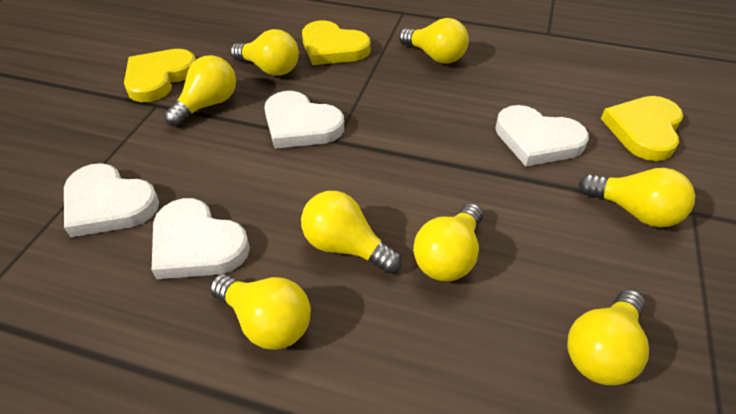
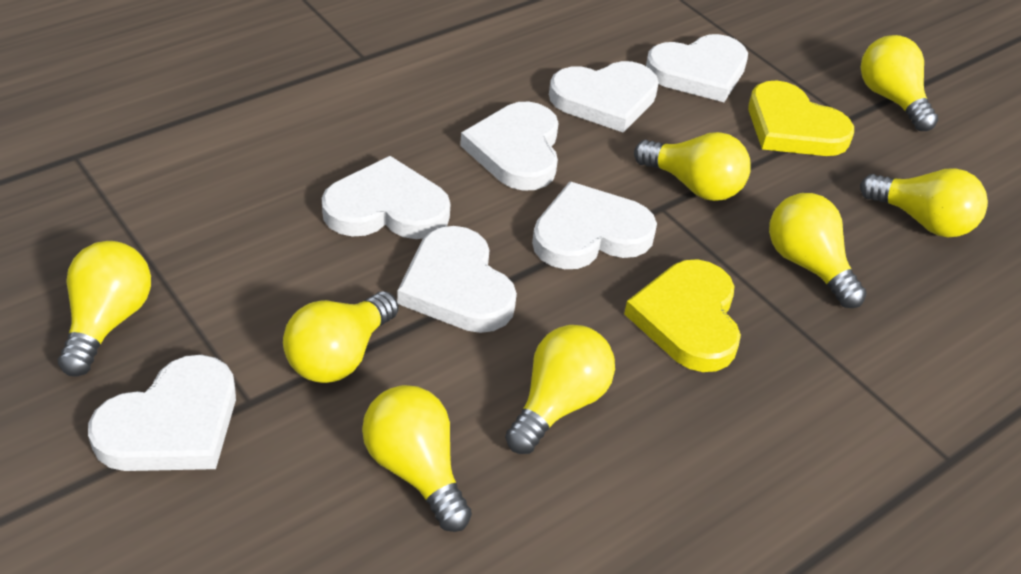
white heart: 4 -> 7
yellow heart: 3 -> 2

